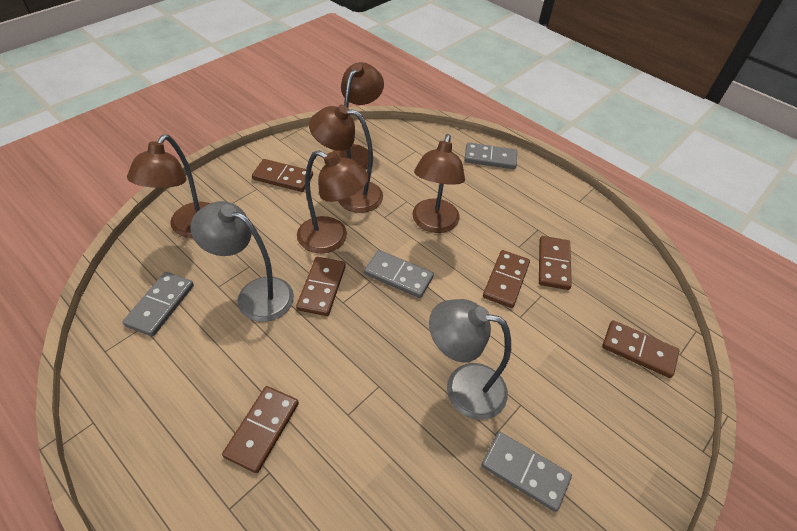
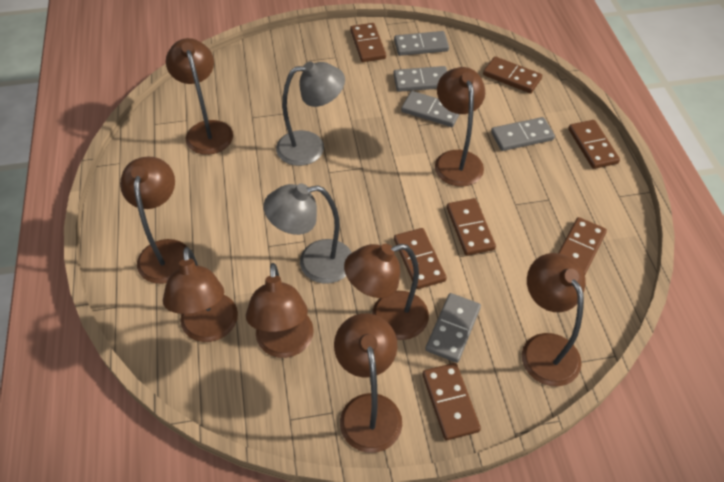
brown domino: 6 -> 7
brown lamp: 5 -> 8
grey domino: 4 -> 5

